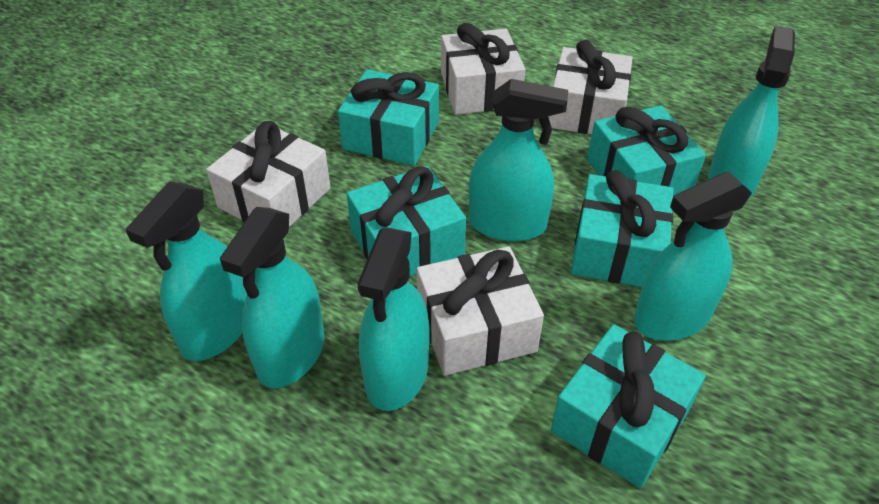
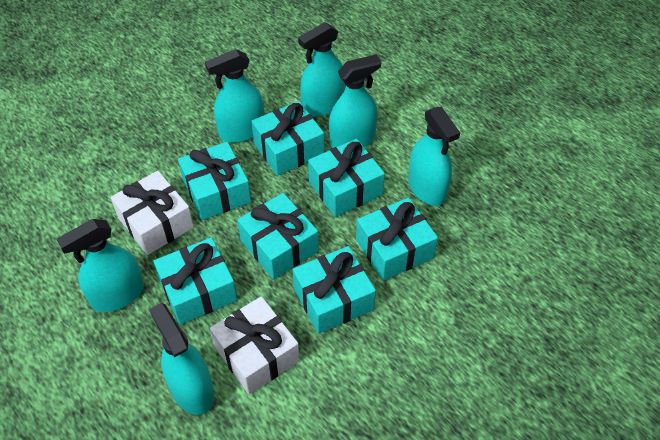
turquoise gift: 5 -> 7
white gift: 4 -> 2

